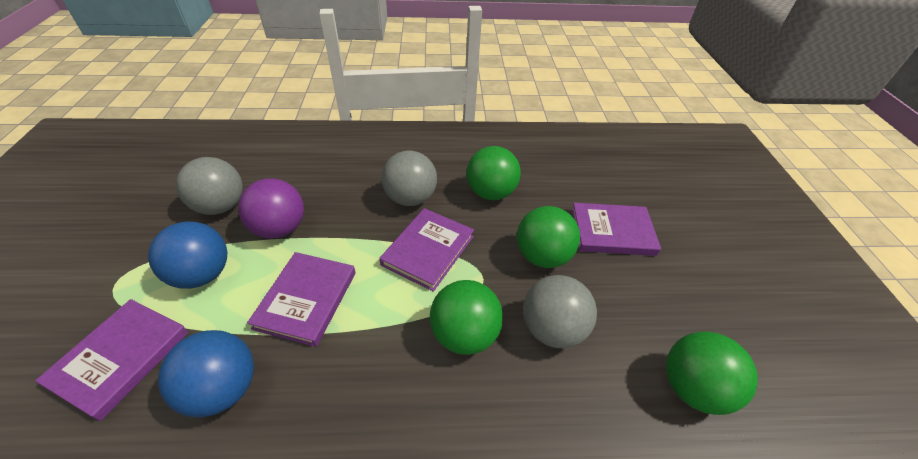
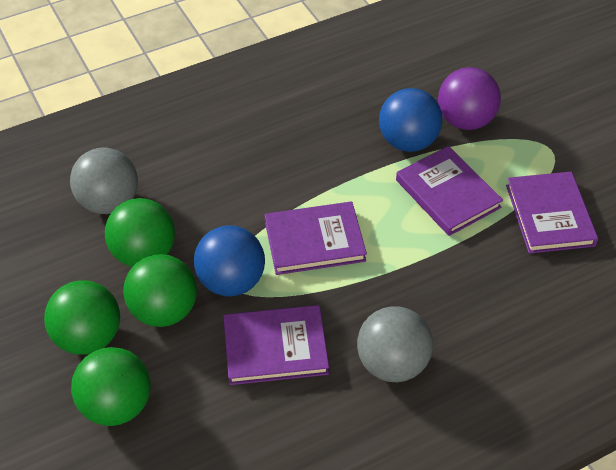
grey ball: 3 -> 2

